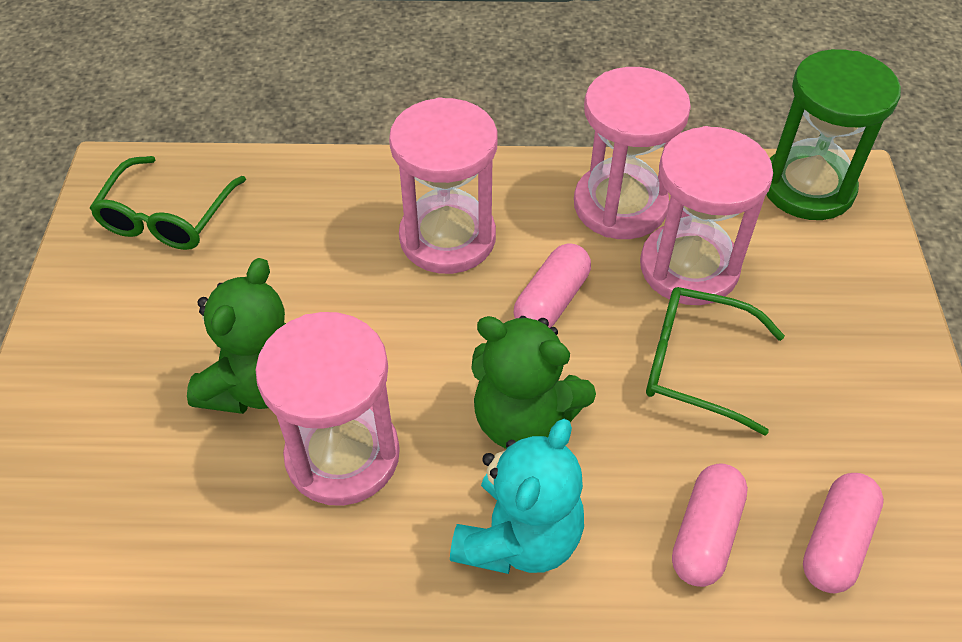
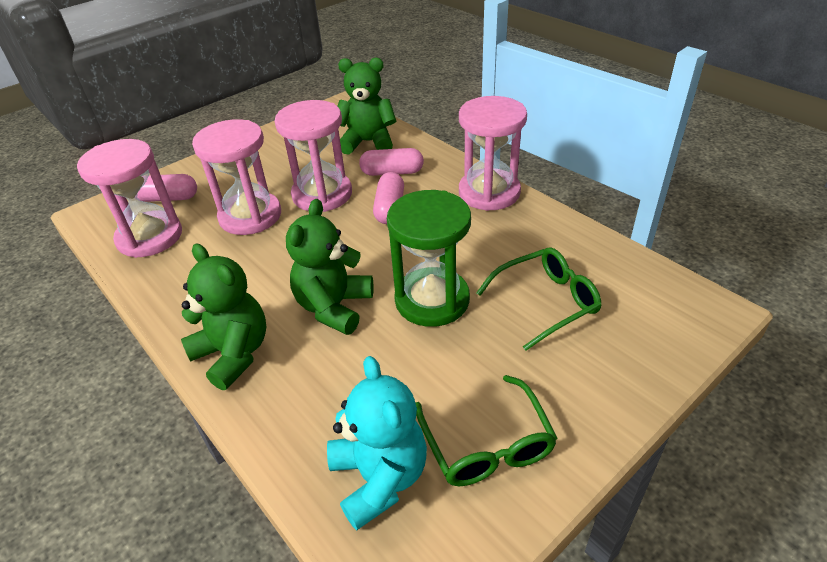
green teddy bear: 2 -> 3

